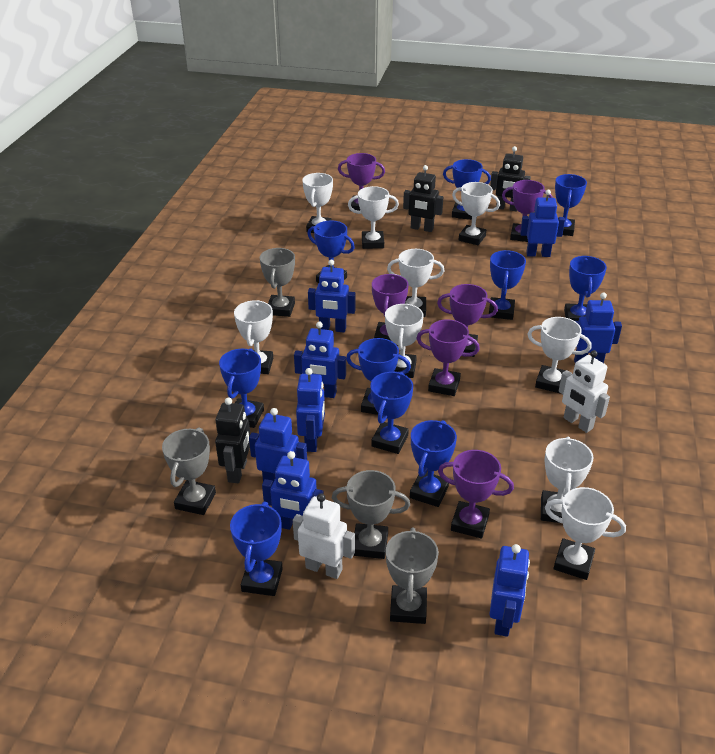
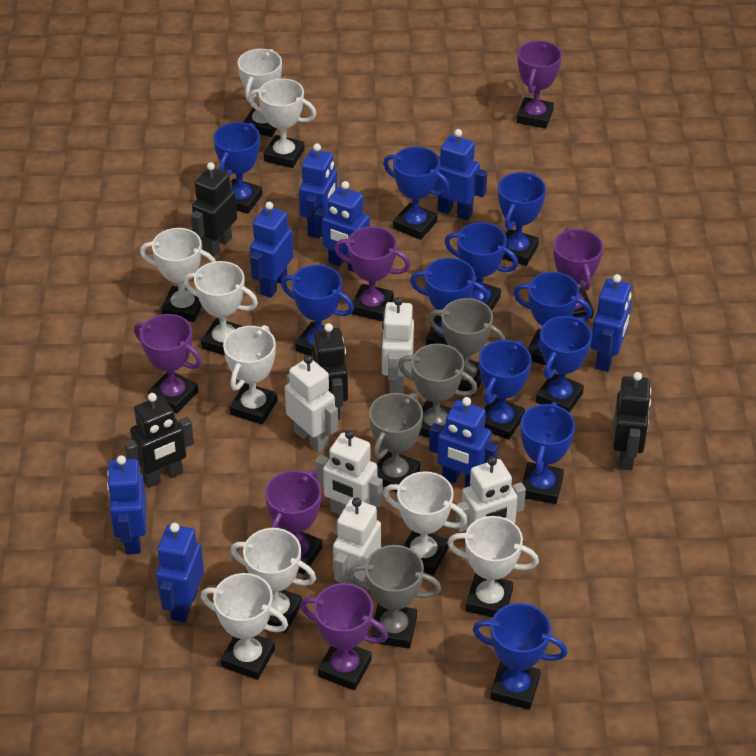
black robot: 3 -> 4
blue trophy: 10 -> 11
white robot: 2 -> 5

